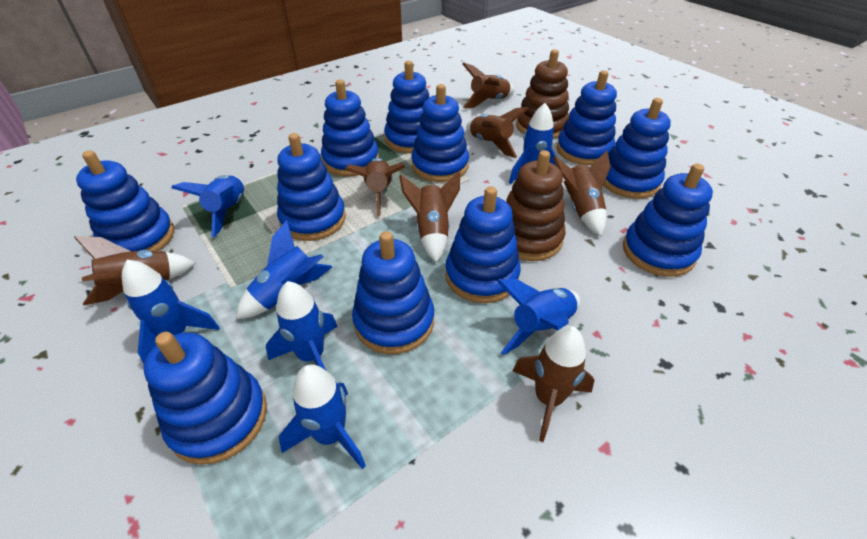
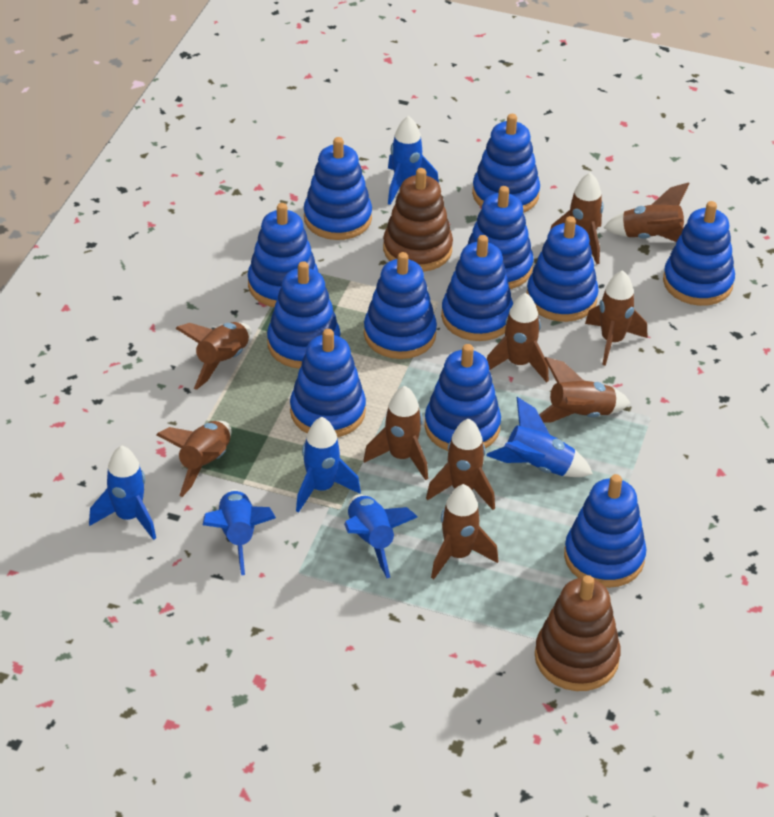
blue rocket: 7 -> 6
blue stacking toy: 11 -> 12
brown rocket: 7 -> 10

